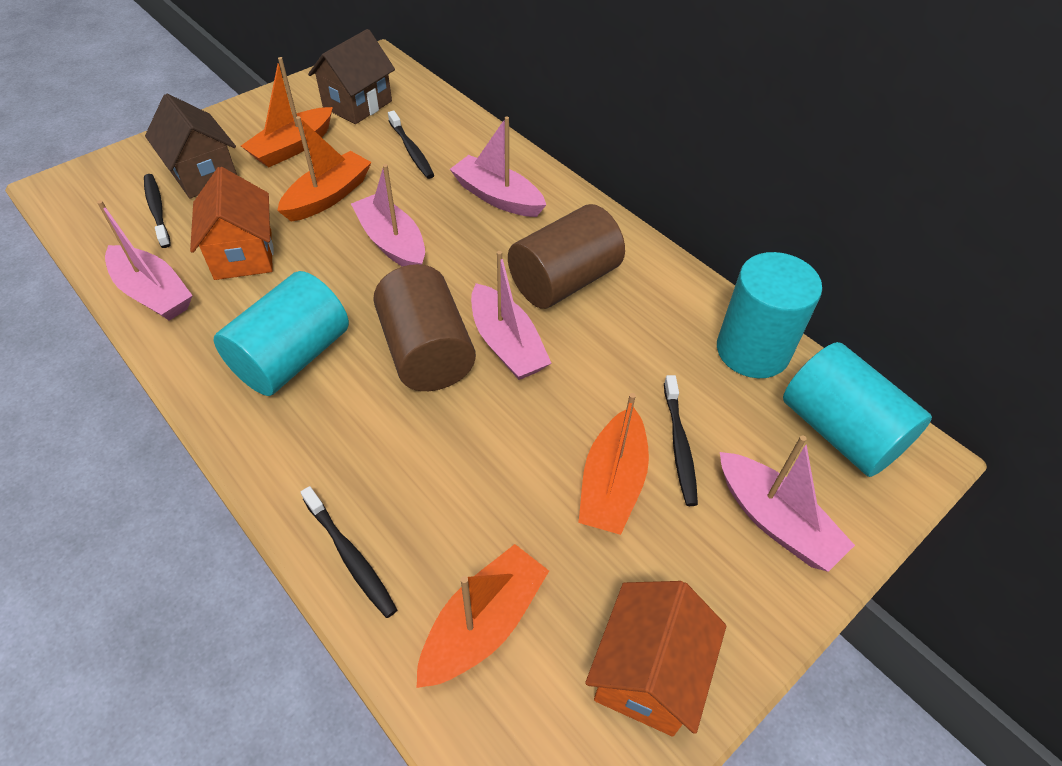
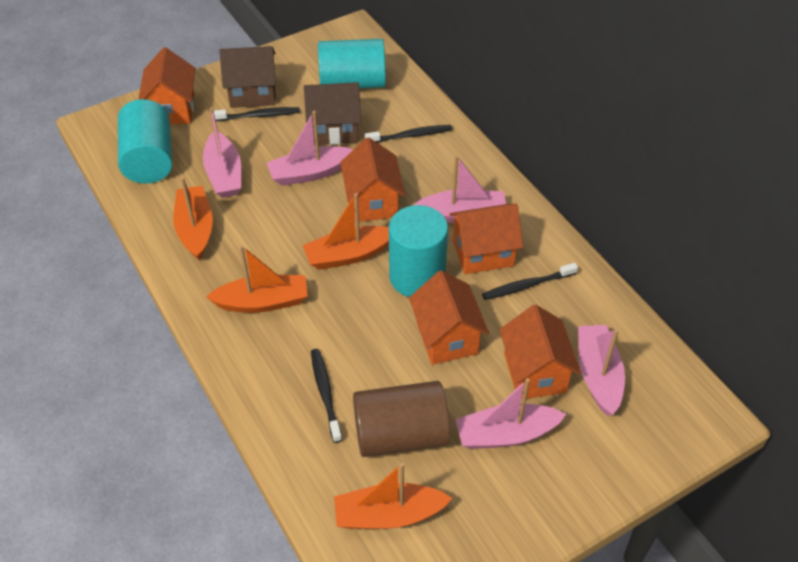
brown cylinder: 2 -> 1
orange house: 2 -> 5

